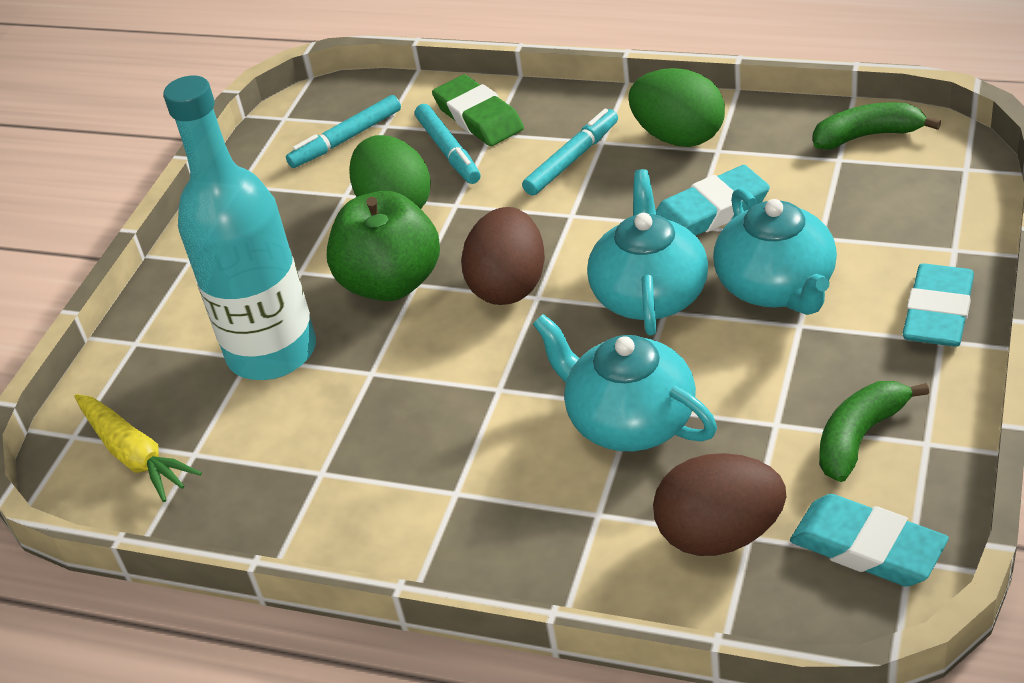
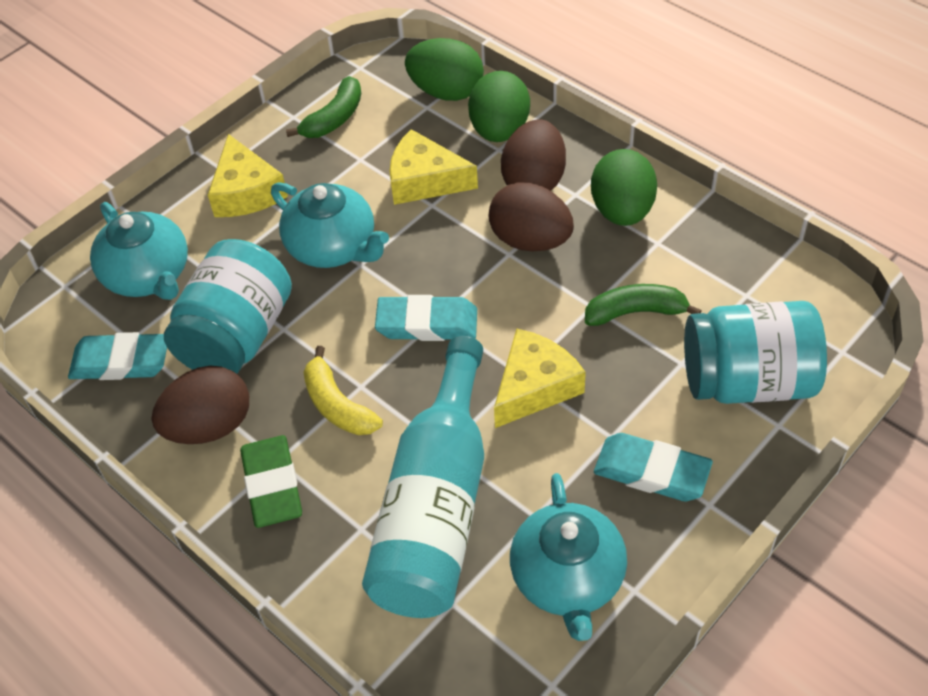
brown egg: 2 -> 3
green apple: 1 -> 0
green egg: 2 -> 3
turquoise jar: 0 -> 2
turquoise marker: 3 -> 0
yellow banana: 0 -> 1
yellow carrot: 1 -> 0
yellow cheese: 0 -> 3

